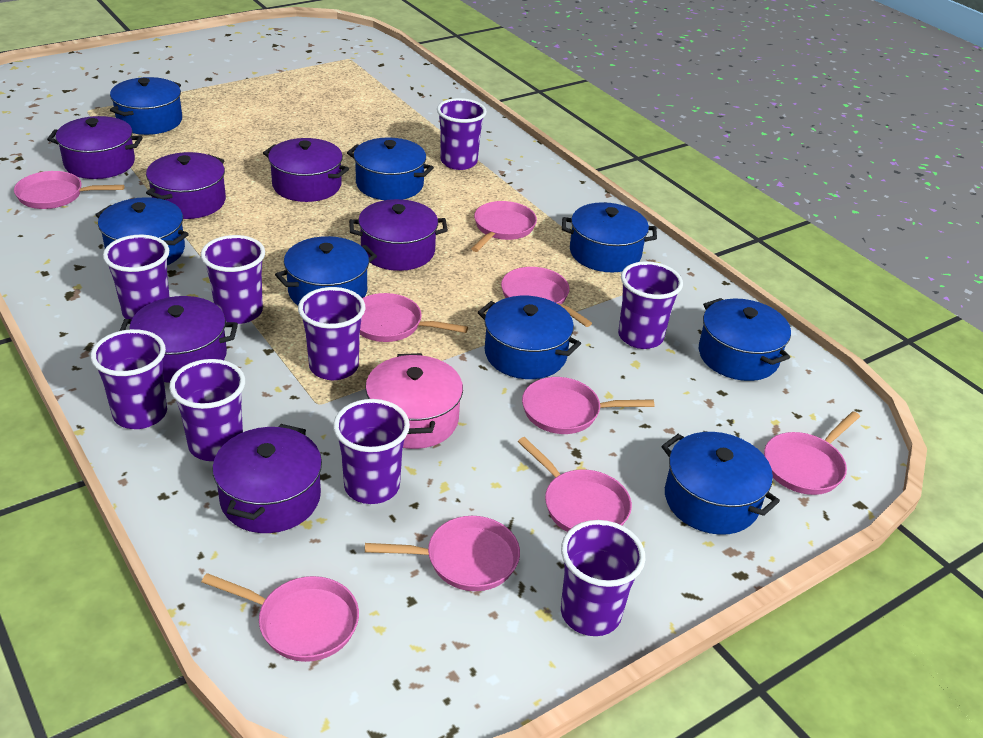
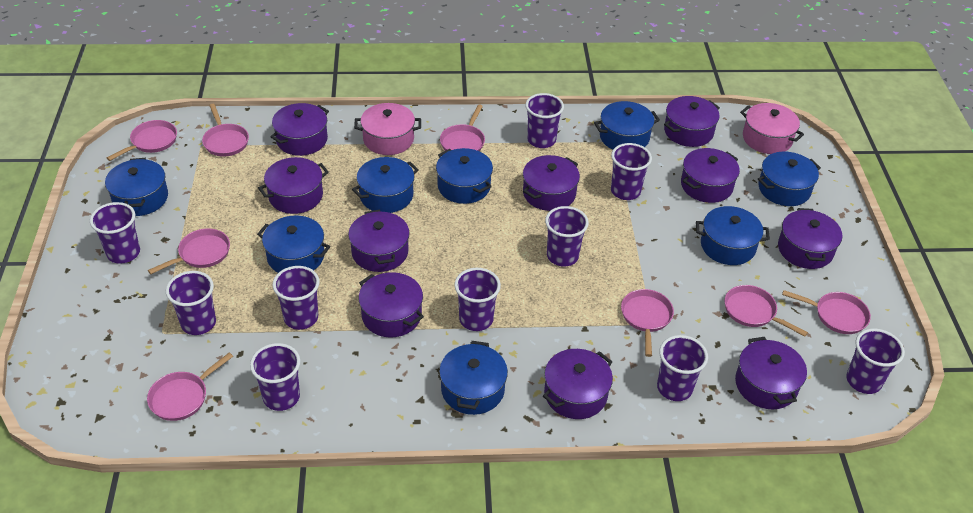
pink pan: 9 -> 8
pink pot: 1 -> 2
purple cup: 9 -> 10
purple pot: 6 -> 10

